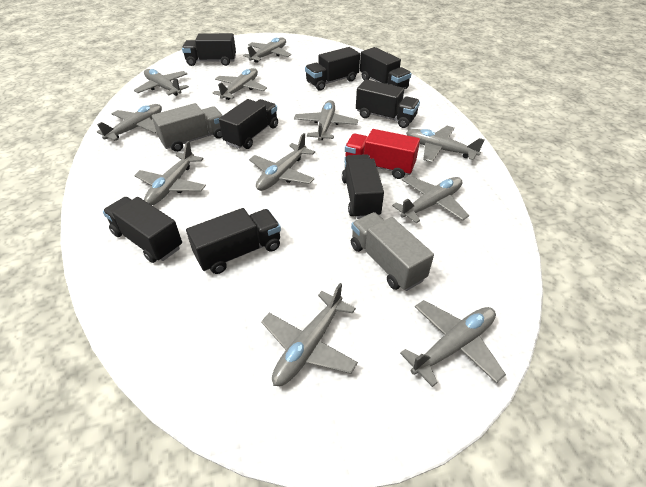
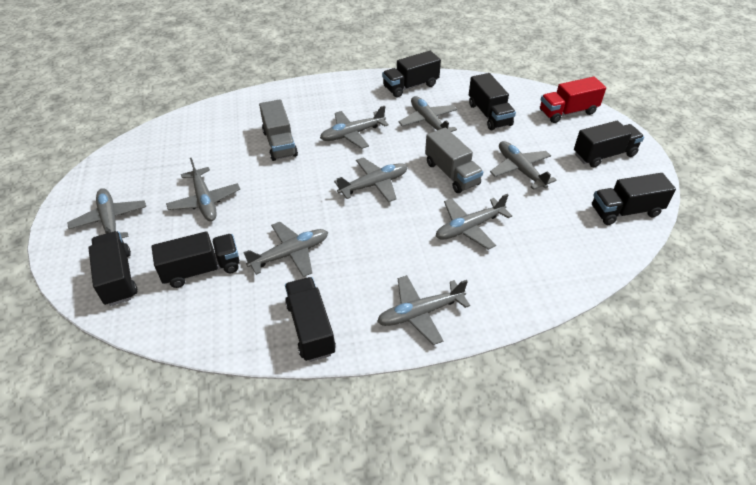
black truck: 8 -> 7
grey plane: 11 -> 9

